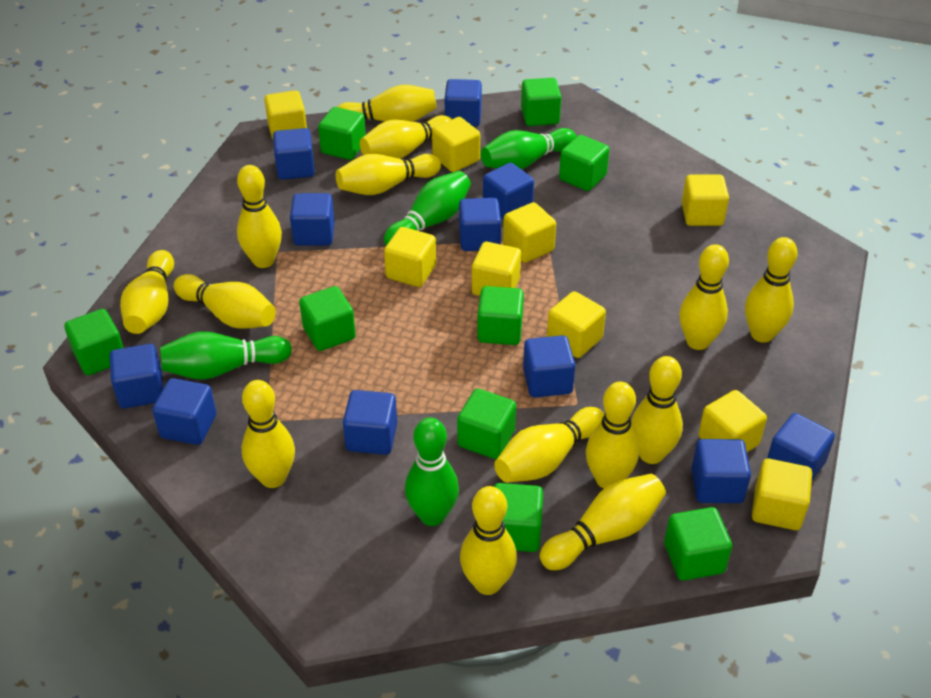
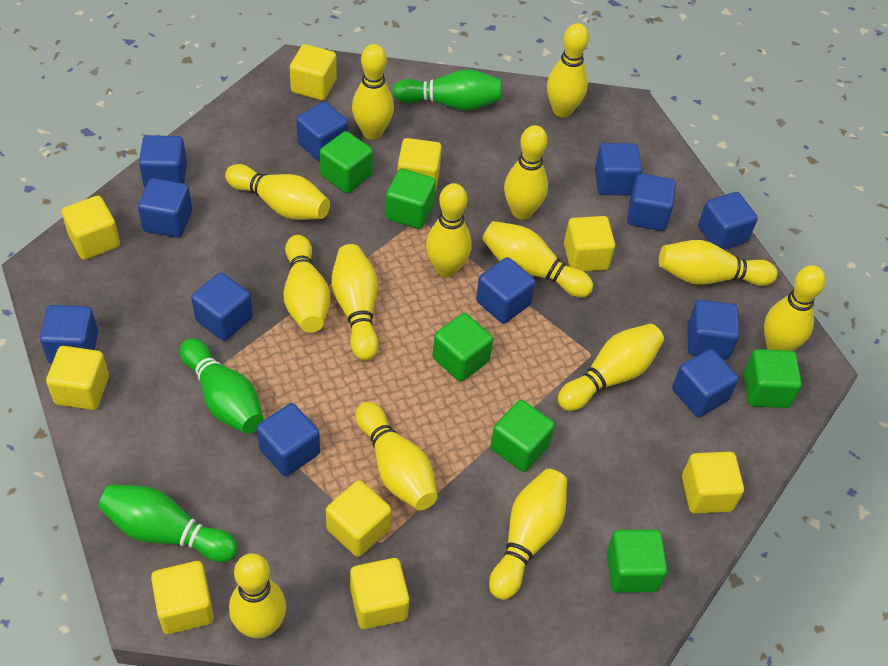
blue cube: 11 -> 12
green bowling pin: 4 -> 3
green cube: 9 -> 6

